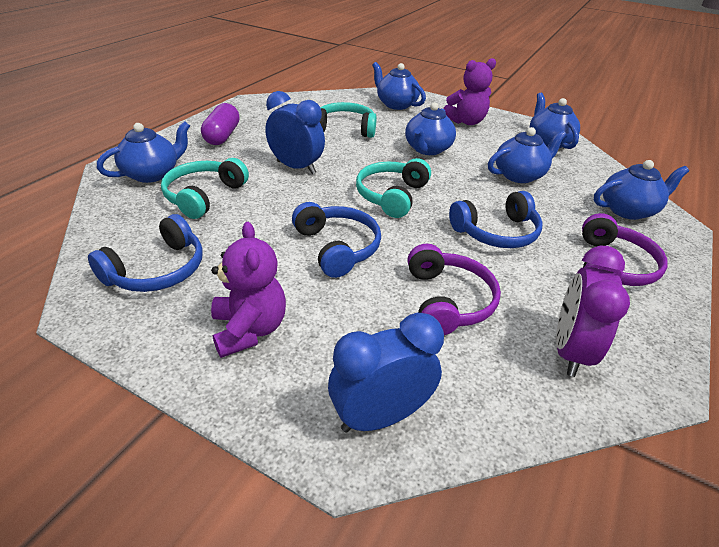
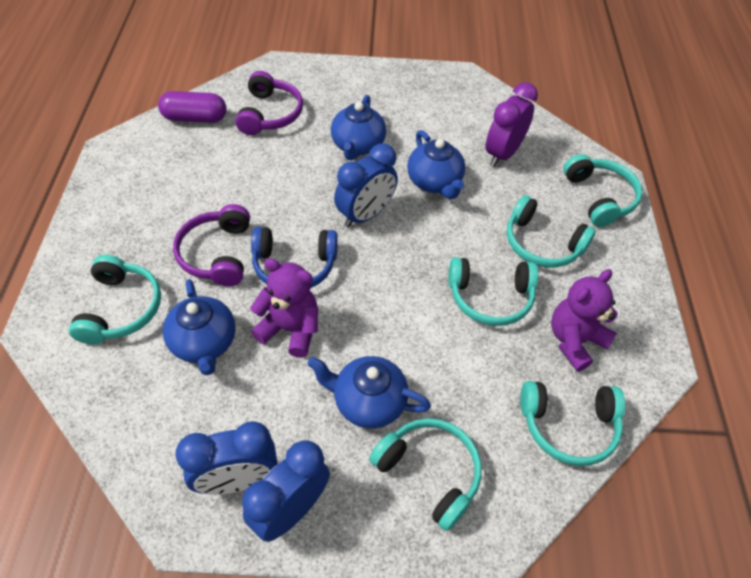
blue clock: 2 -> 3
blue headphones: 3 -> 1
blue teapot: 6 -> 4
turquoise headphones: 3 -> 6

